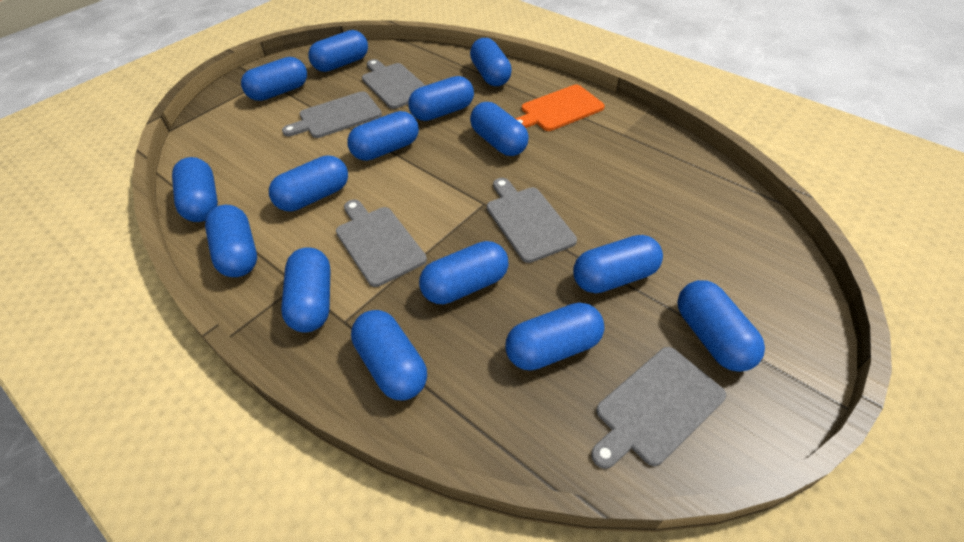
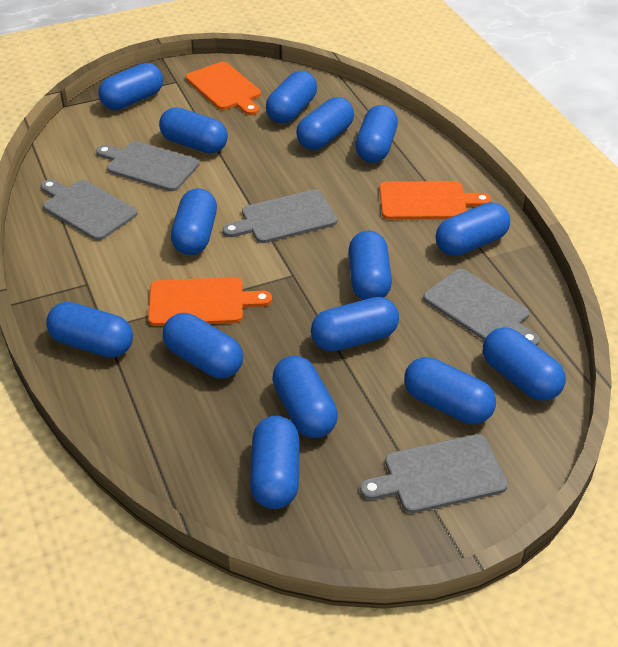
orange cutting board: 1 -> 3

